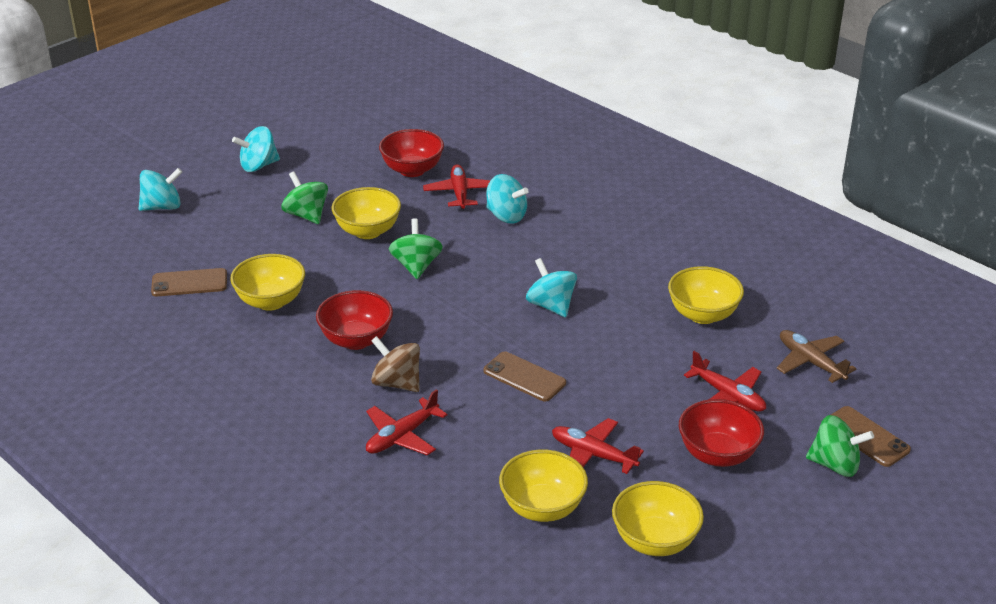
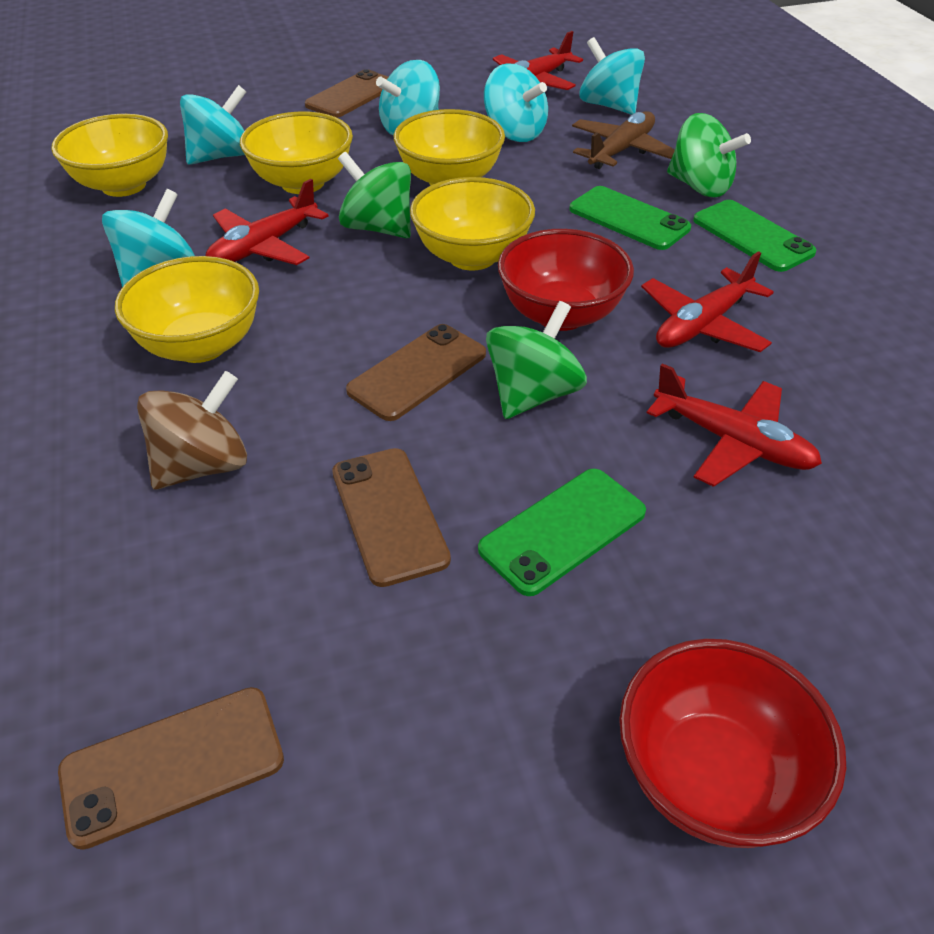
brown phone: 3 -> 4
green phone: 0 -> 3
red bowl: 3 -> 2
turquoise spinning top: 4 -> 5

